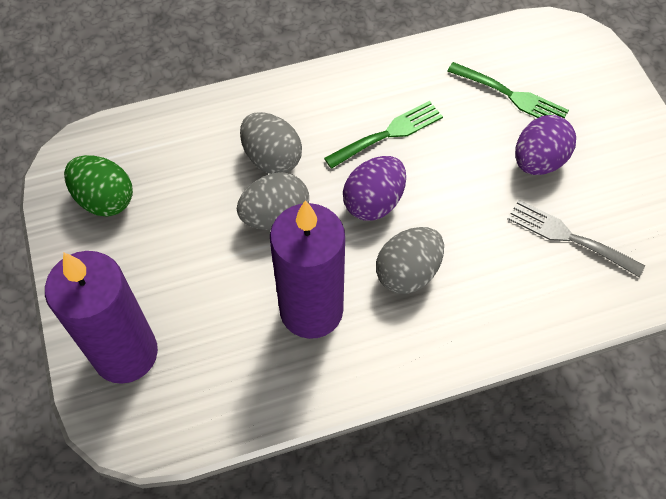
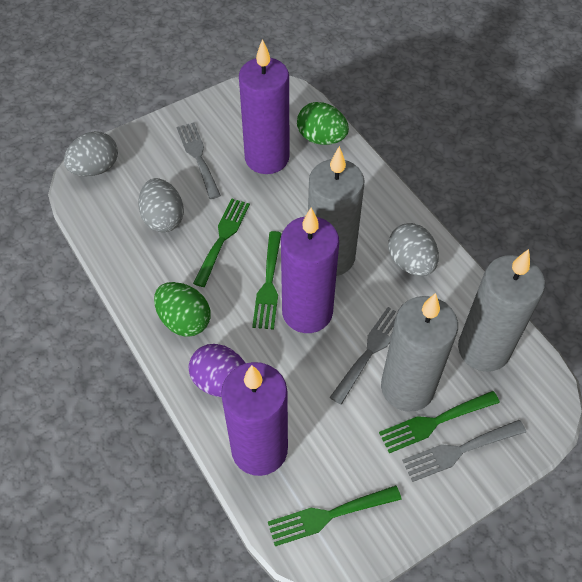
green egg: 1 -> 2
green fork: 2 -> 4
grey candle: 0 -> 3
grey fork: 1 -> 3
purple candle: 2 -> 3
purple egg: 2 -> 1

